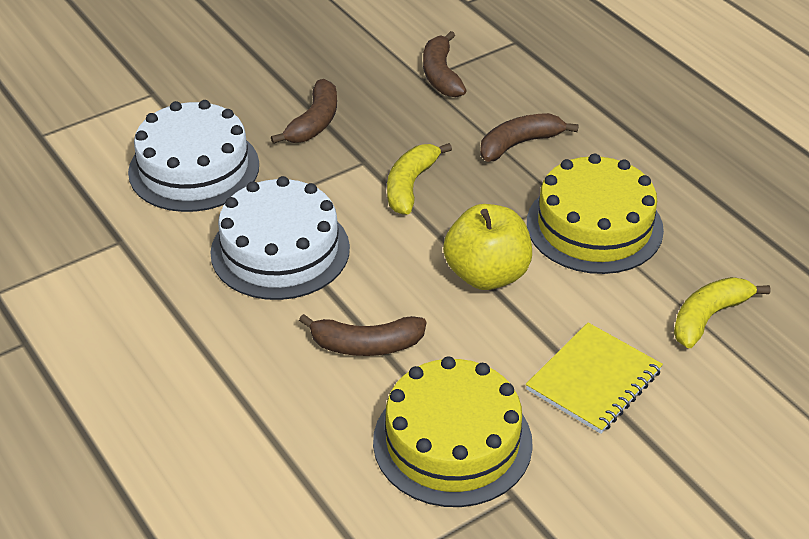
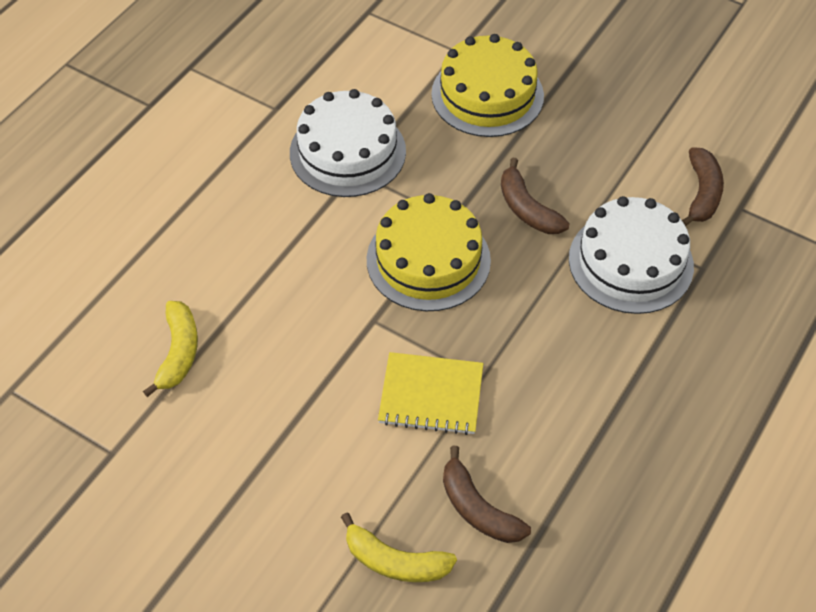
brown banana: 4 -> 3
yellow apple: 1 -> 0

